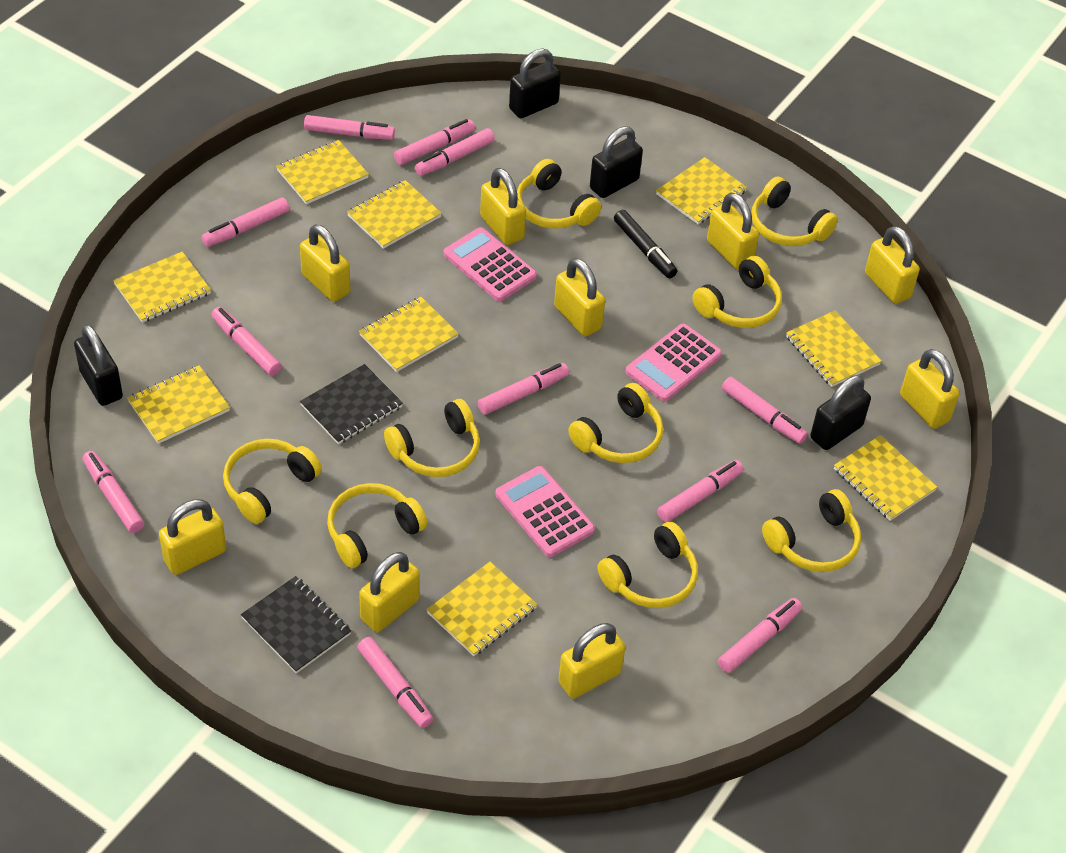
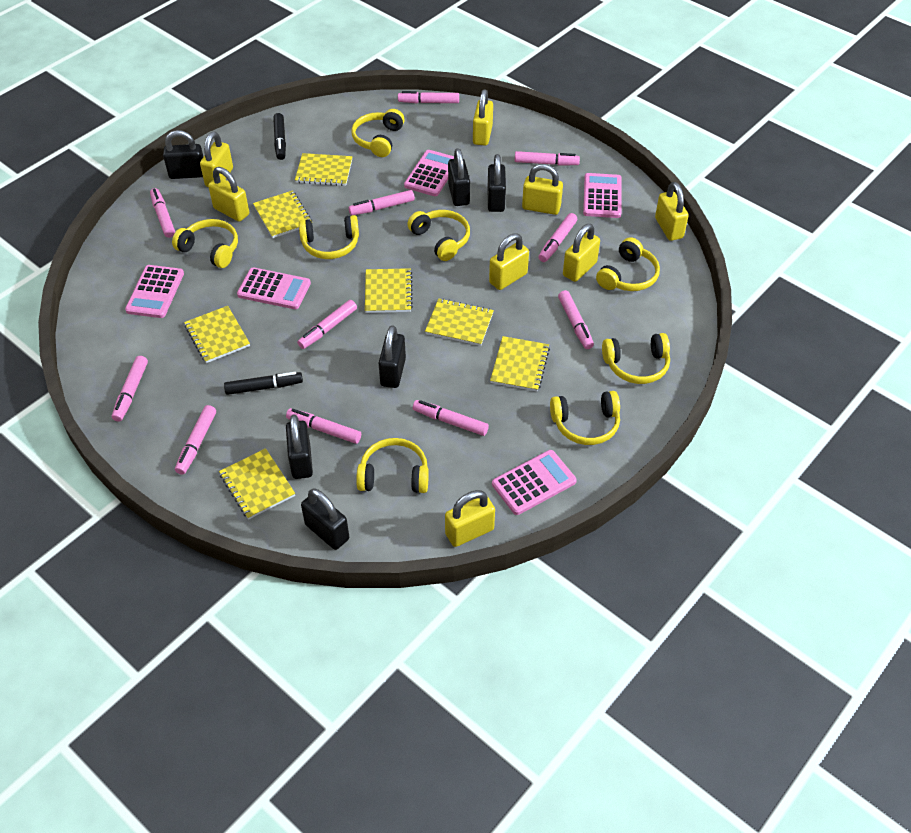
black marker: 1 -> 2
black notebook: 2 -> 0
black padlock: 4 -> 6
pink calculator: 3 -> 5
yellow headphones: 9 -> 8
yellow notebook: 9 -> 7
yellow padlock: 9 -> 8

